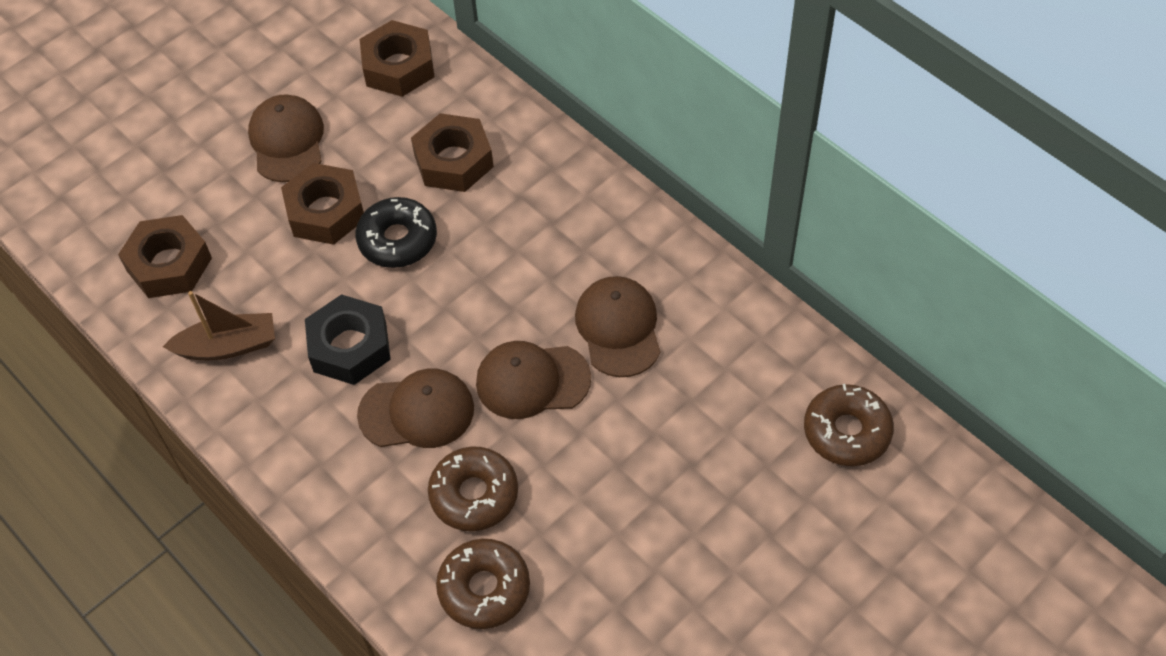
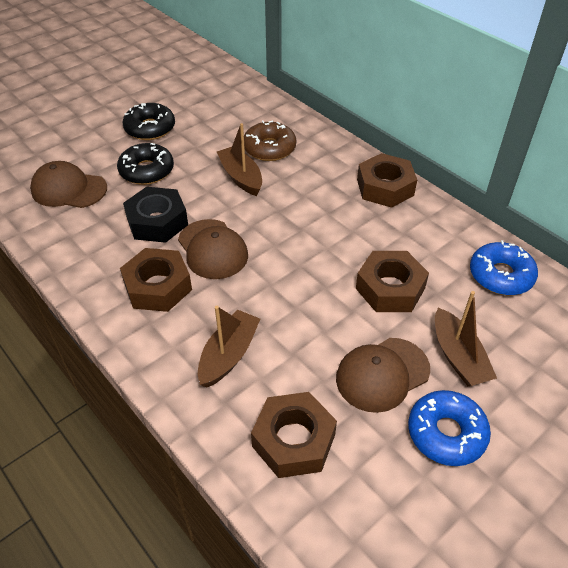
black donut: 1 -> 2
blue donut: 0 -> 2
brown boat: 1 -> 3
brown cap: 4 -> 3
brown donut: 3 -> 1

